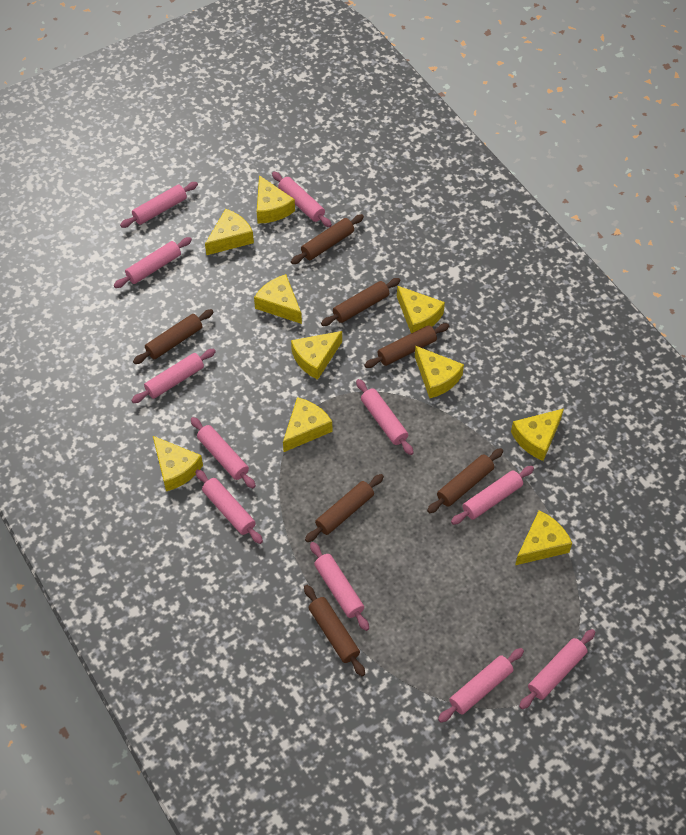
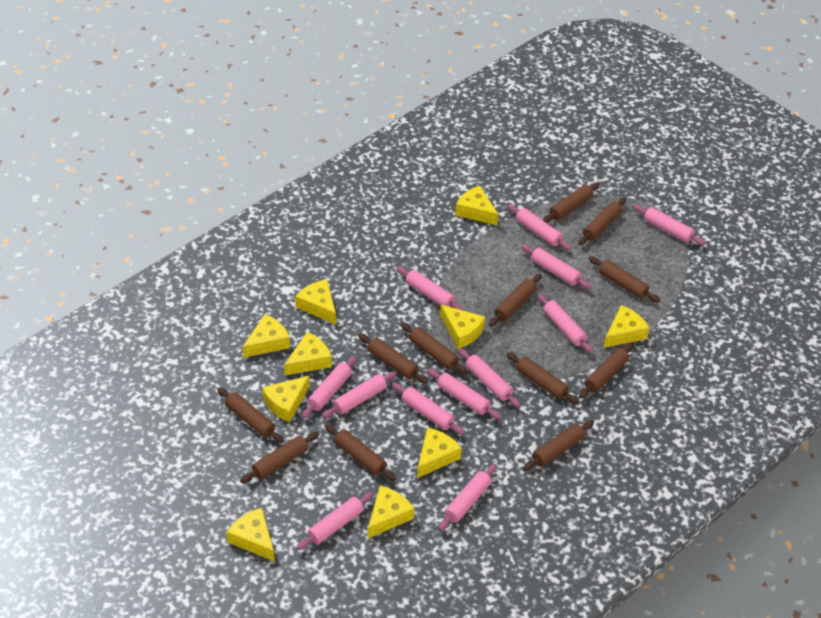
brown rolling pin: 7 -> 12
pink rolling pin: 11 -> 12

